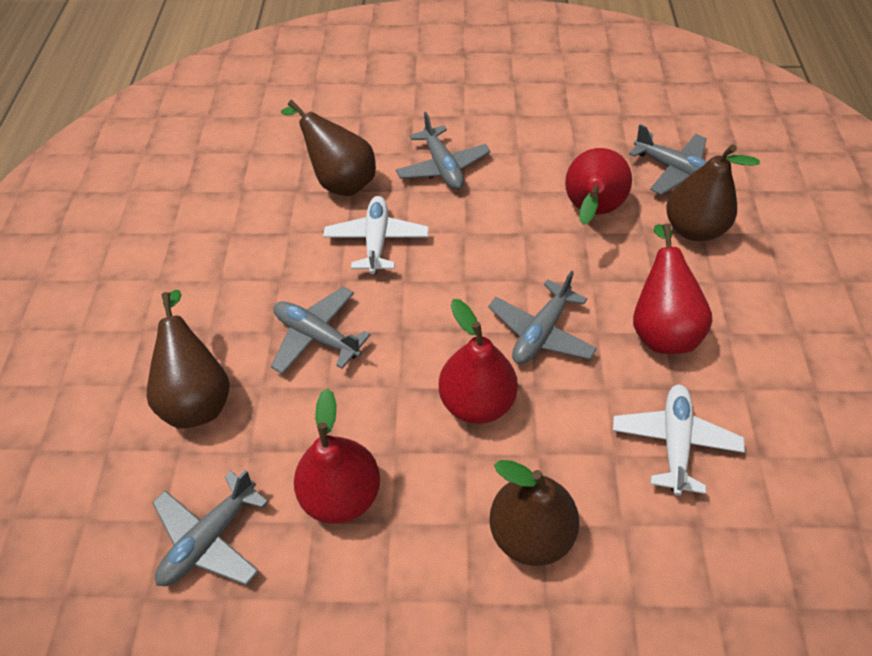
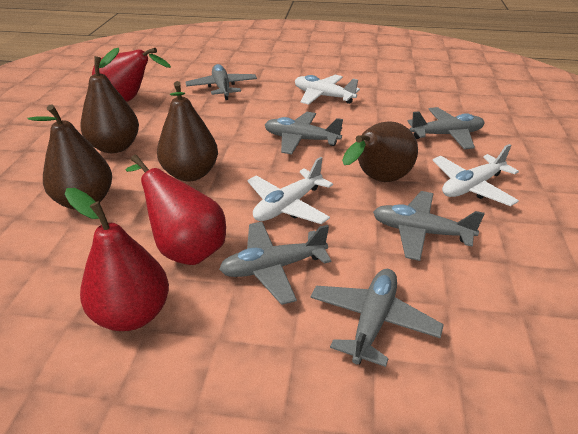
grey plane: 5 -> 6
red pear: 4 -> 3
white plane: 2 -> 3

